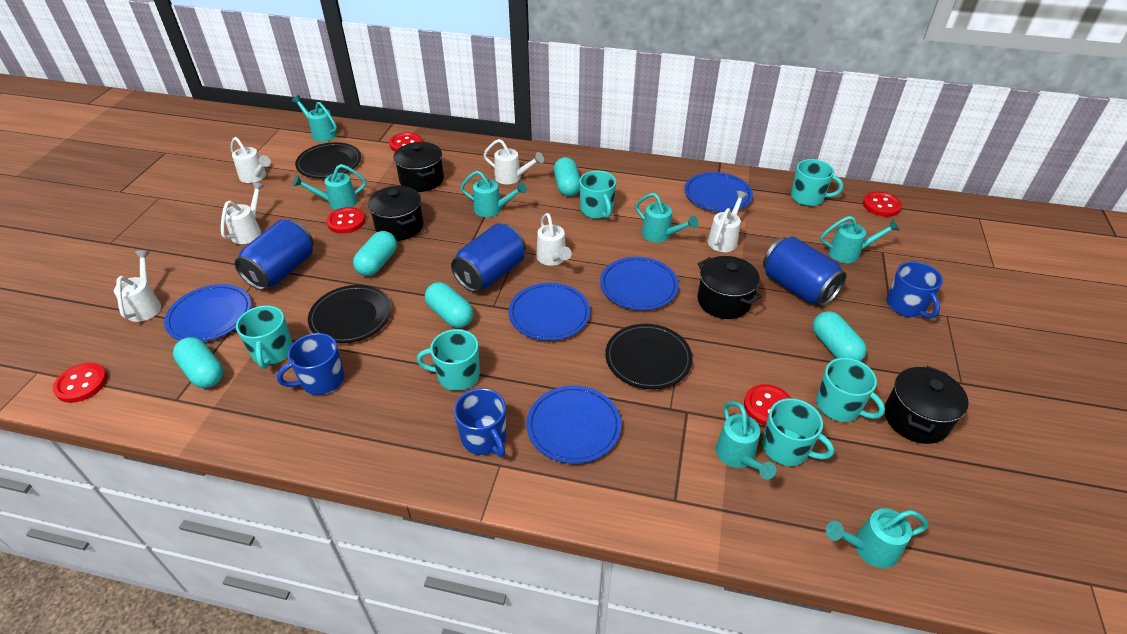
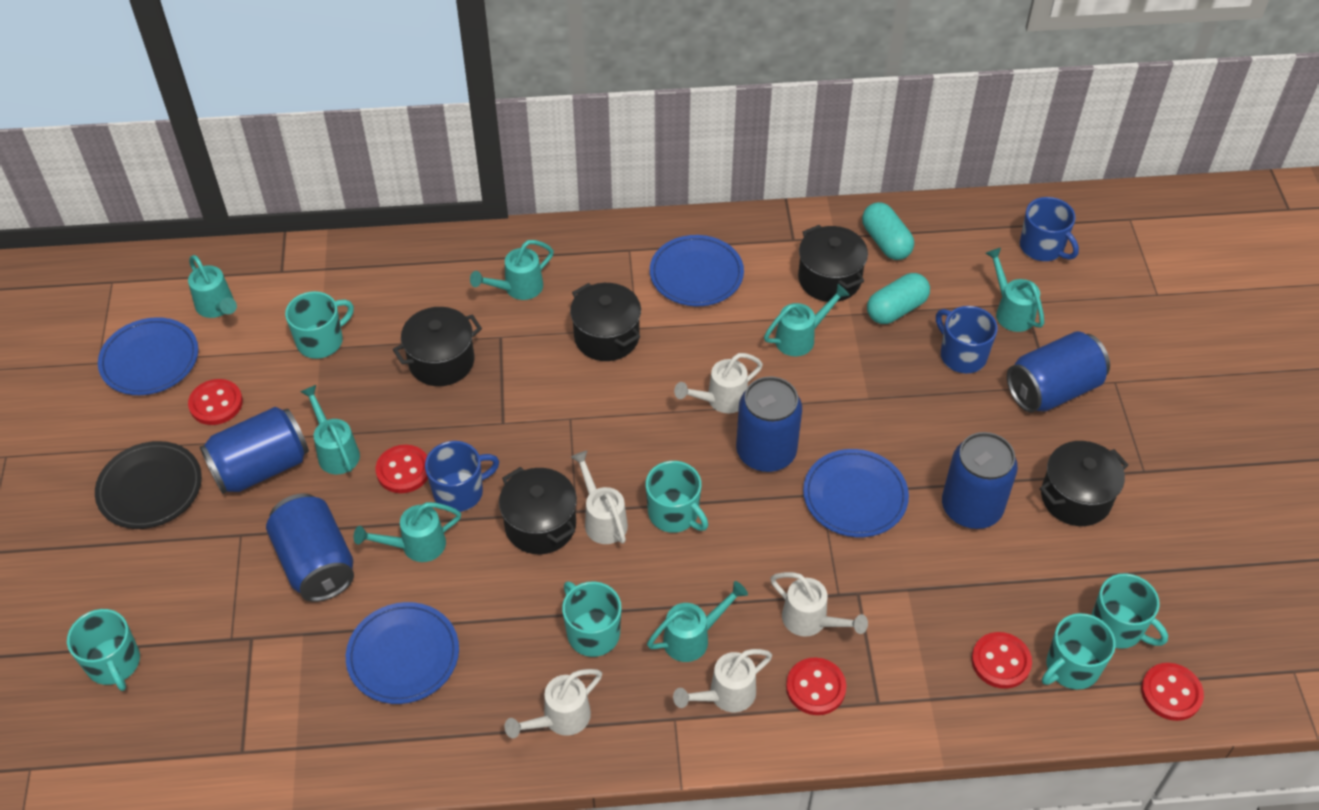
black plate: 3 -> 1
black pot: 4 -> 5
blue can: 3 -> 5
blue plate: 5 -> 4
turquoise capsule: 5 -> 2
white watering can: 6 -> 5

